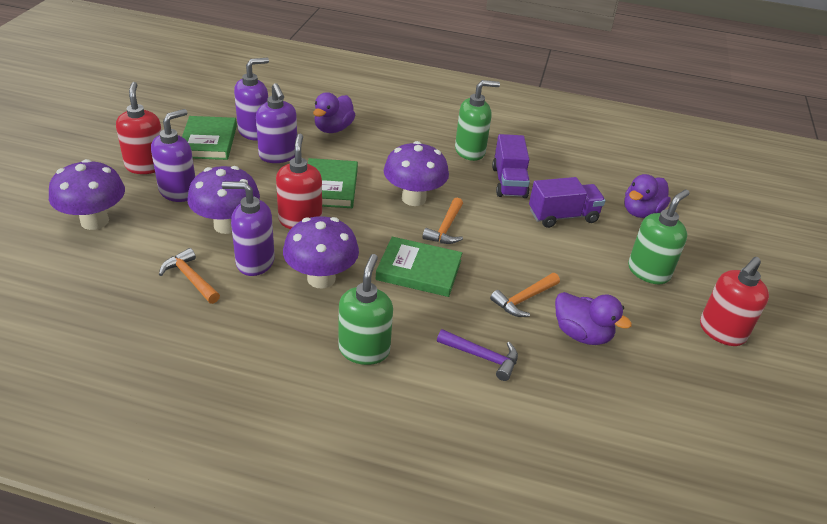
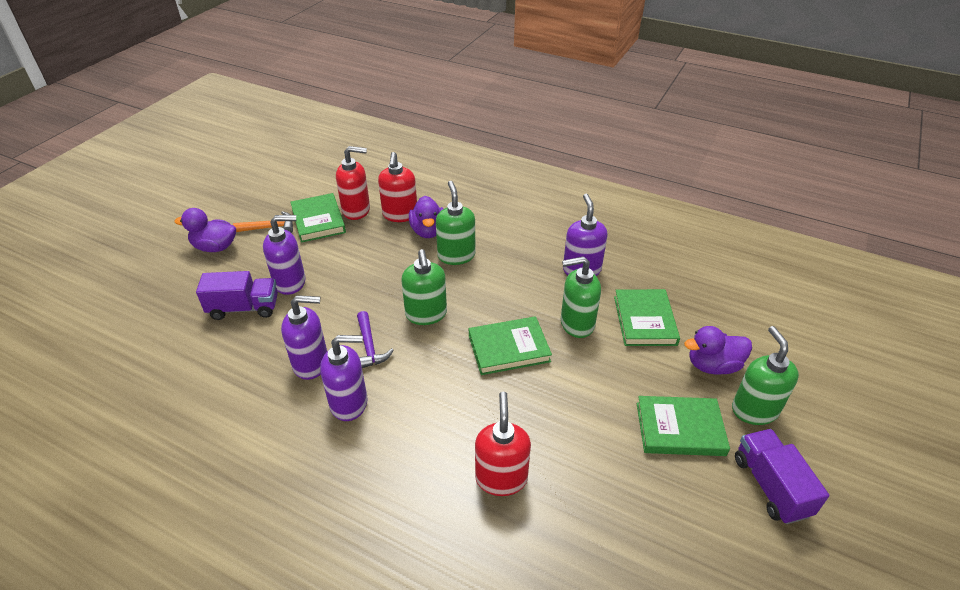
green book: 3 -> 4
green soap dispenser: 3 -> 4
orange hammer: 3 -> 1
purple mushroom: 4 -> 0

